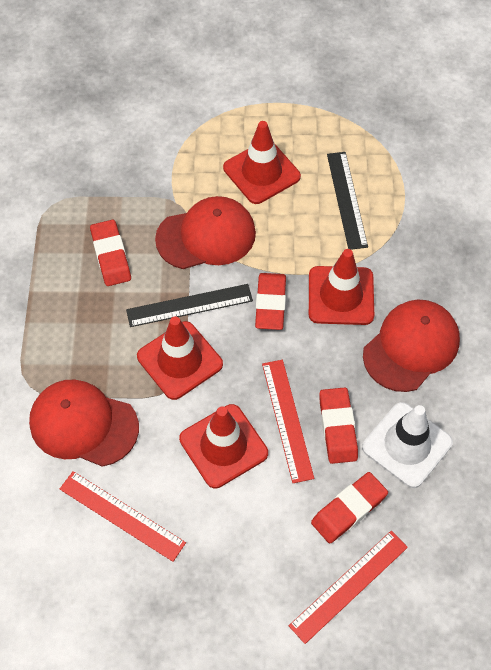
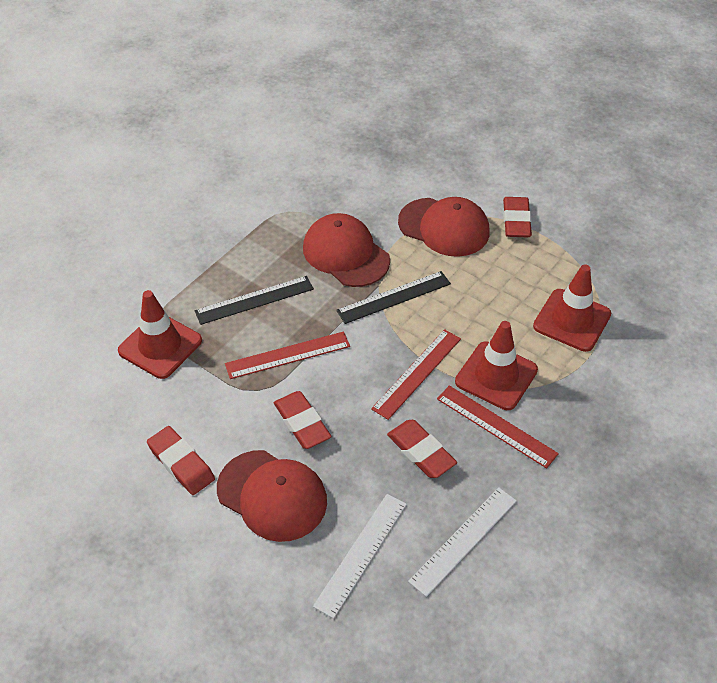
red traffic cone: 4 -> 3
white ruler: 0 -> 2
white traffic cone: 1 -> 0

